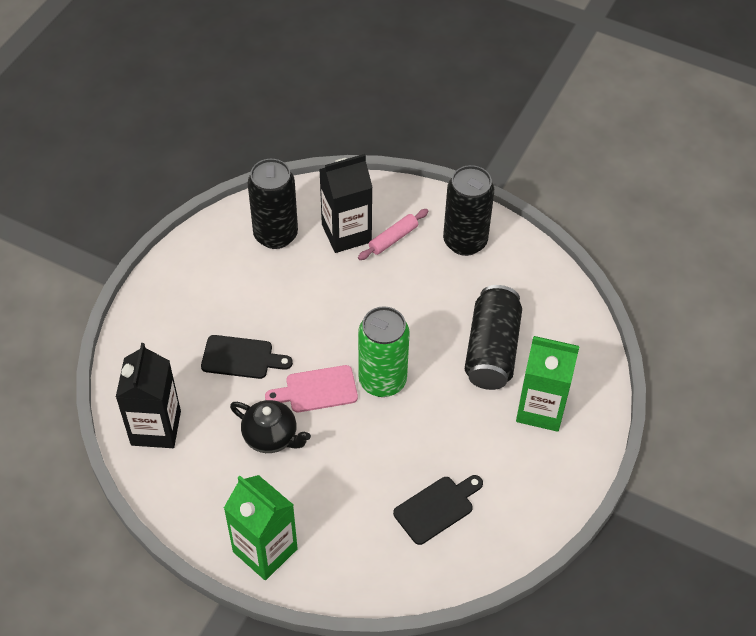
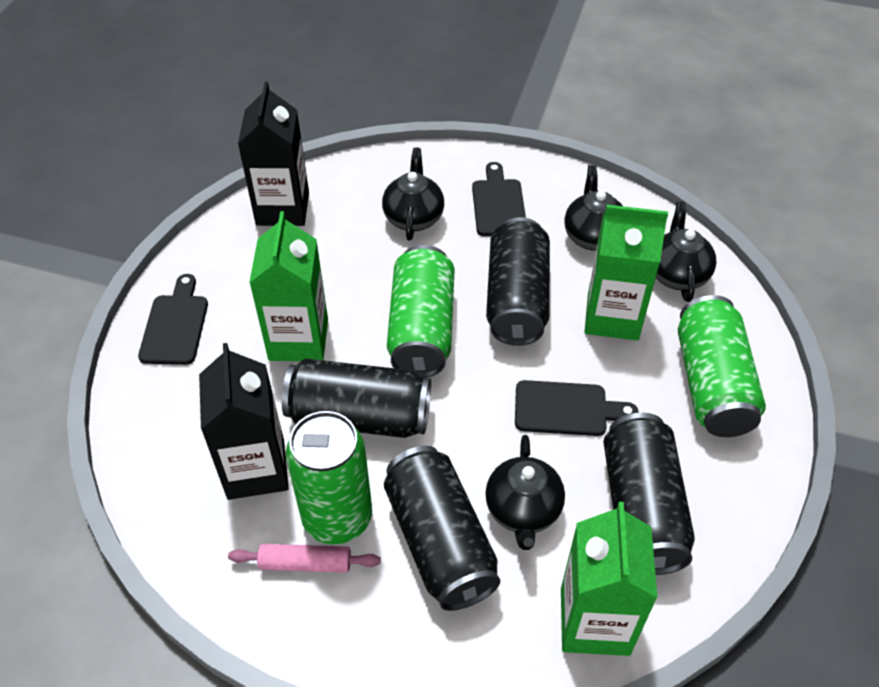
black can: 3 -> 4
black cutting board: 2 -> 3
black teapot: 1 -> 4
green can: 1 -> 3
green carton: 2 -> 3
pink cutting board: 1 -> 0

